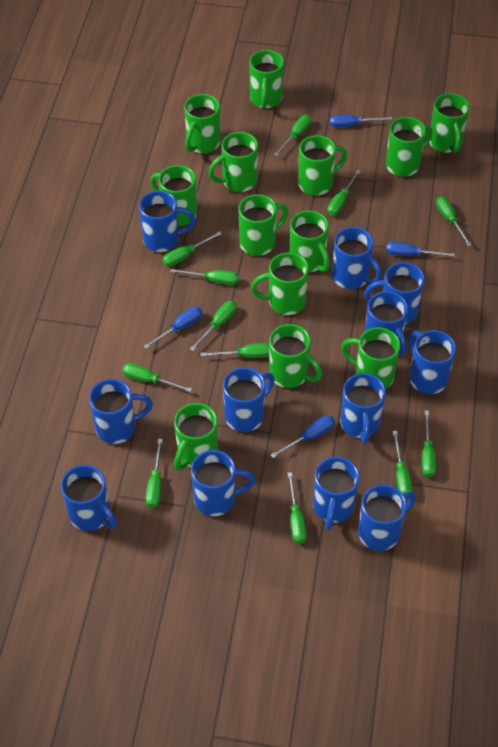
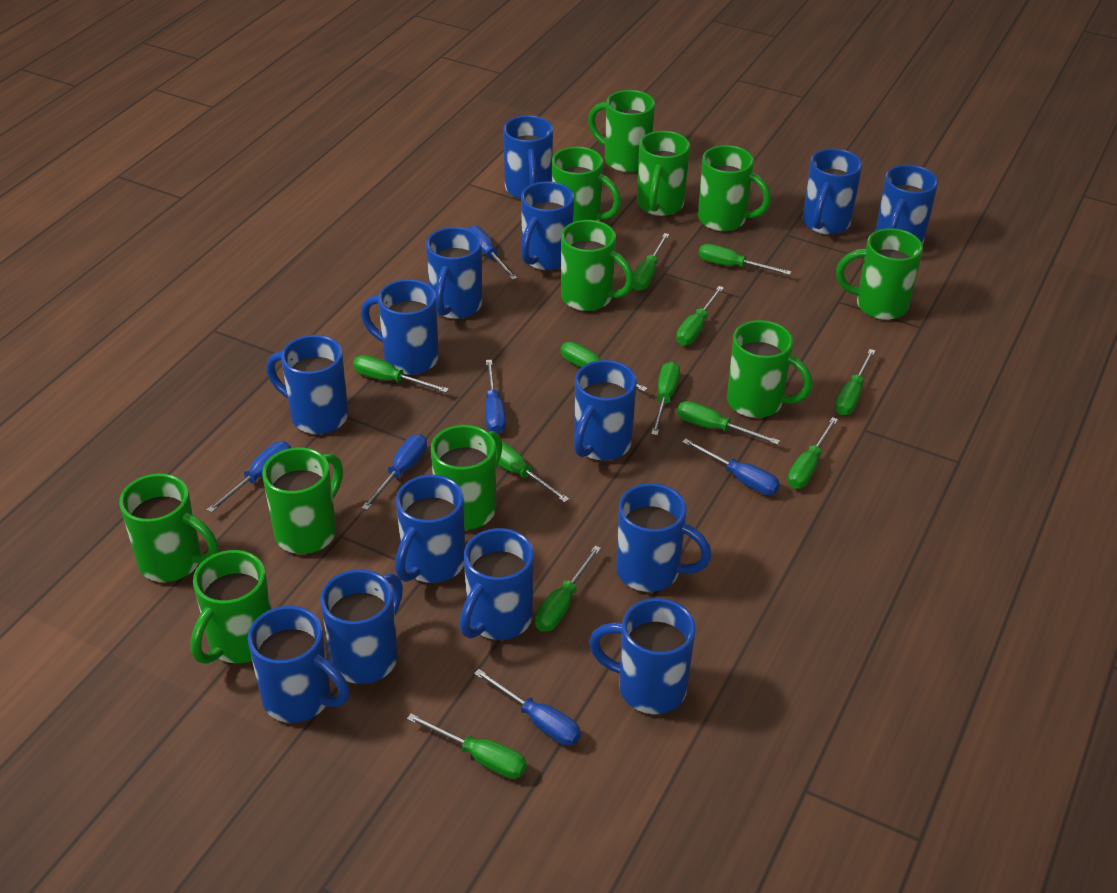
blue mug: 12 -> 14
blue screwdriver: 4 -> 6
green mug: 13 -> 11

